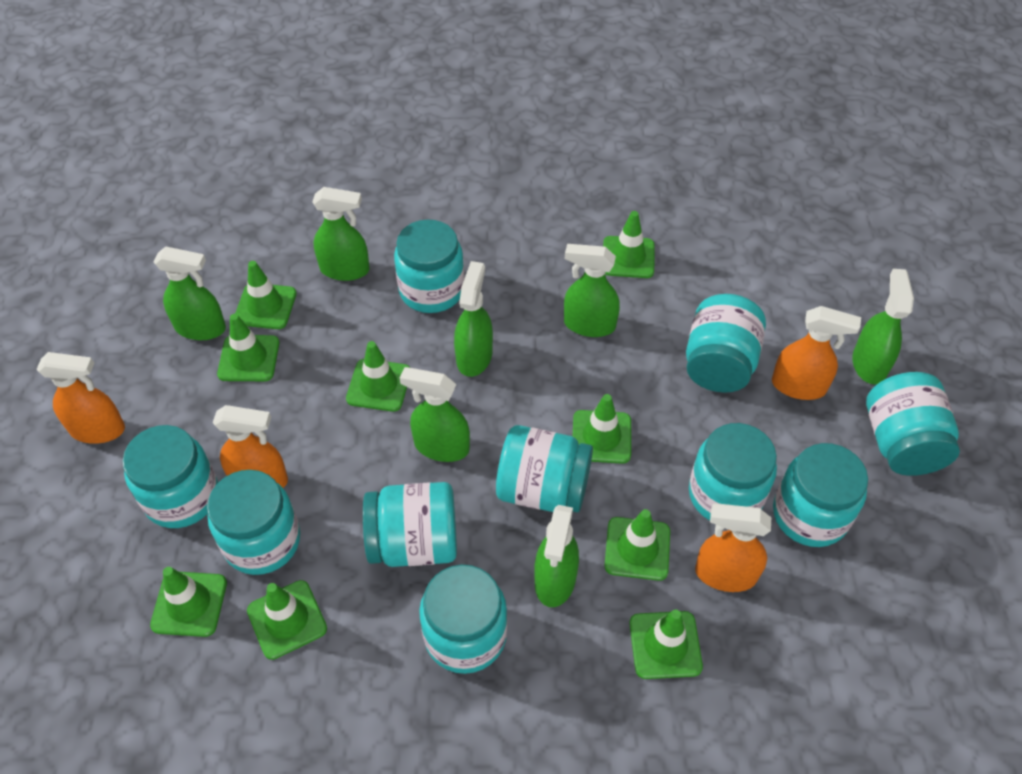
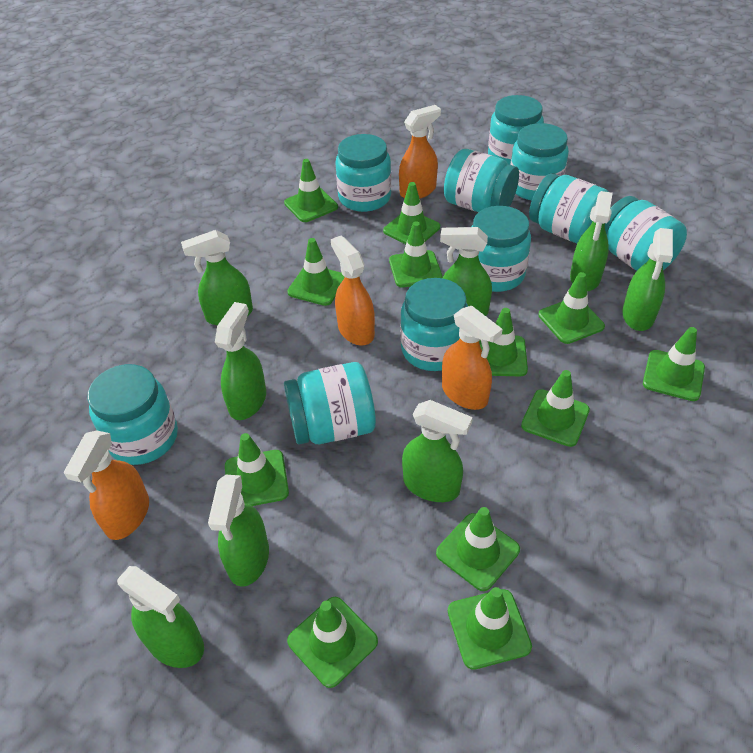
green spray bottle: 7 -> 8
green traffic cone: 9 -> 12

